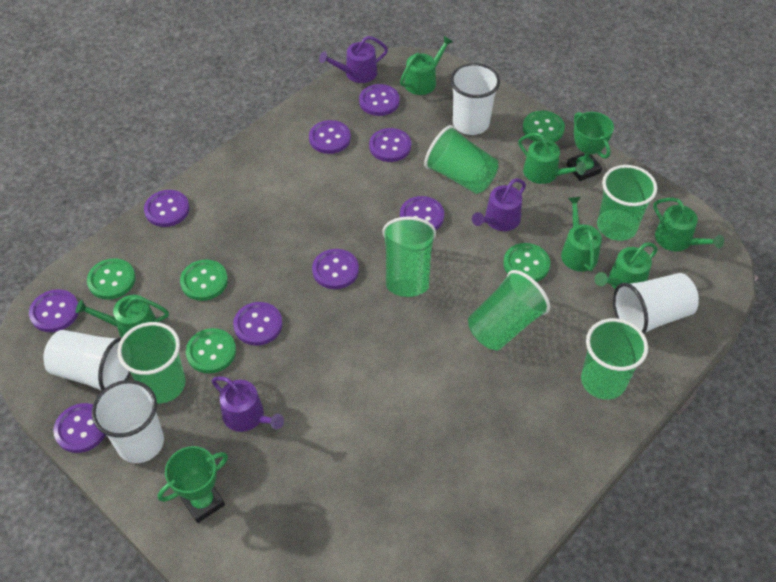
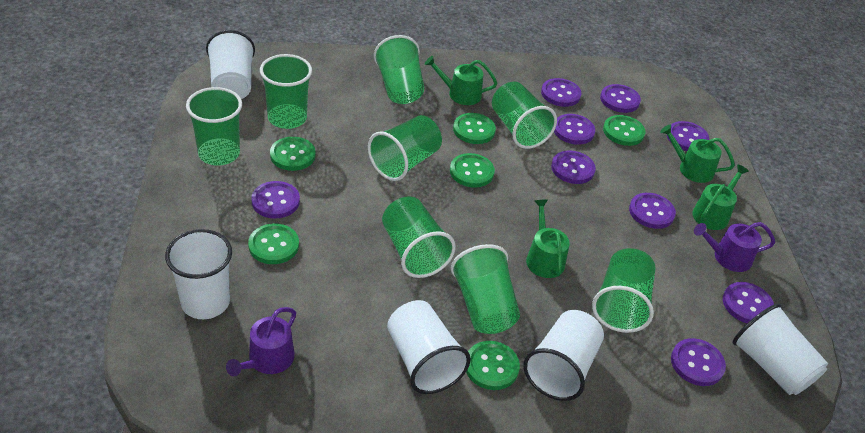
green button: 5 -> 6
green cup: 6 -> 8
green trophy: 2 -> 0
green watering can: 6 -> 4
purple watering can: 3 -> 2
white cup: 4 -> 5

